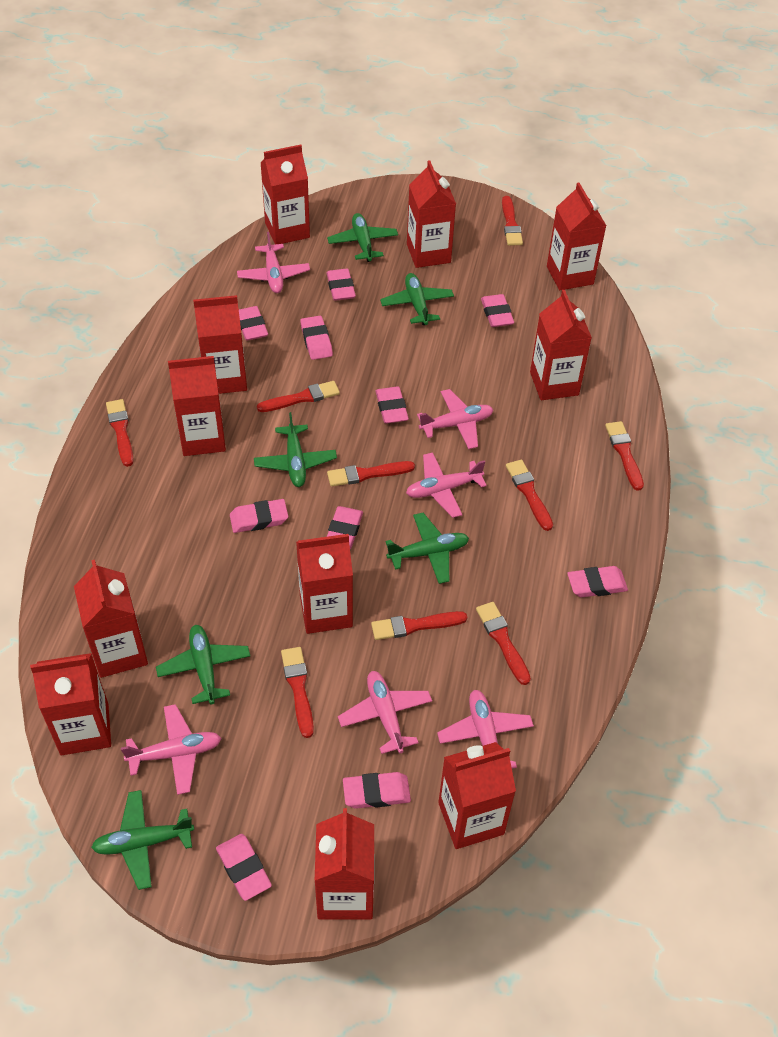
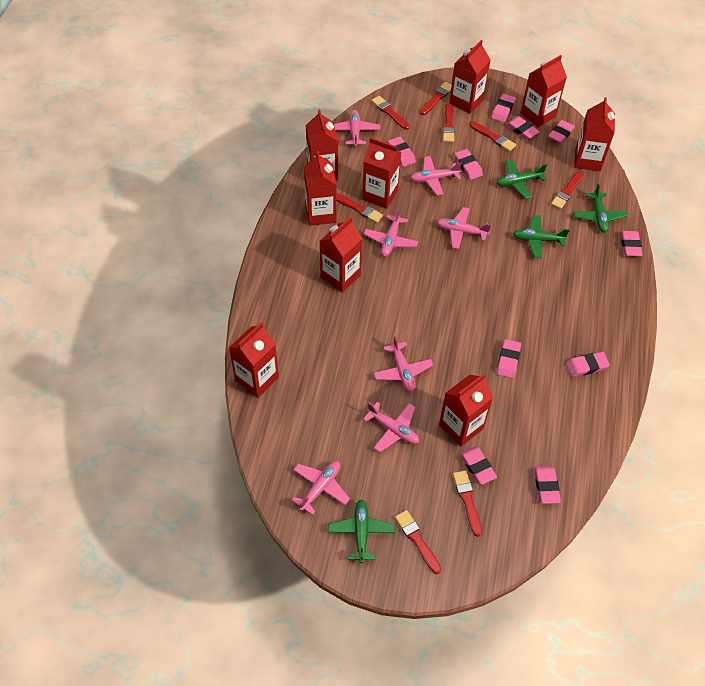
green plane: 6 -> 4
pink plane: 6 -> 7
red brush: 9 -> 8
red carton: 11 -> 9

